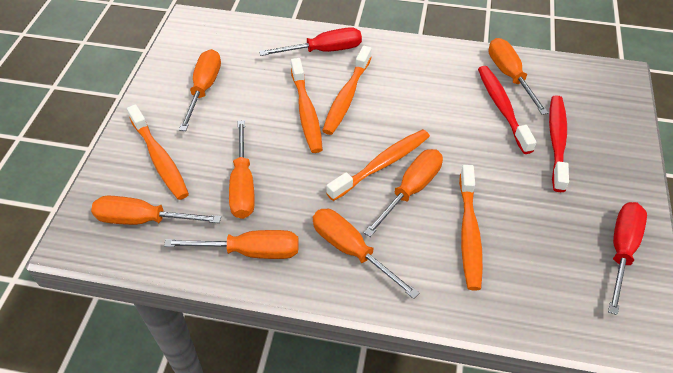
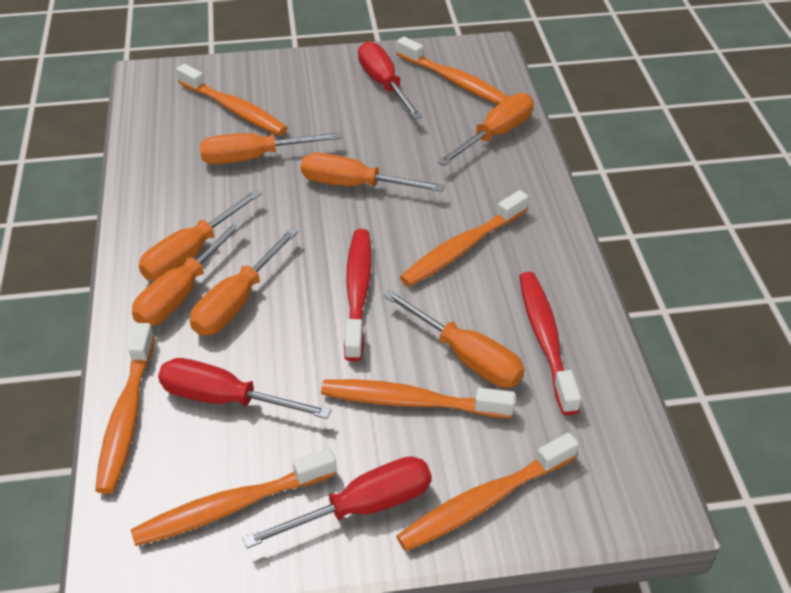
orange toothbrush: 5 -> 7
red screwdriver: 2 -> 3

